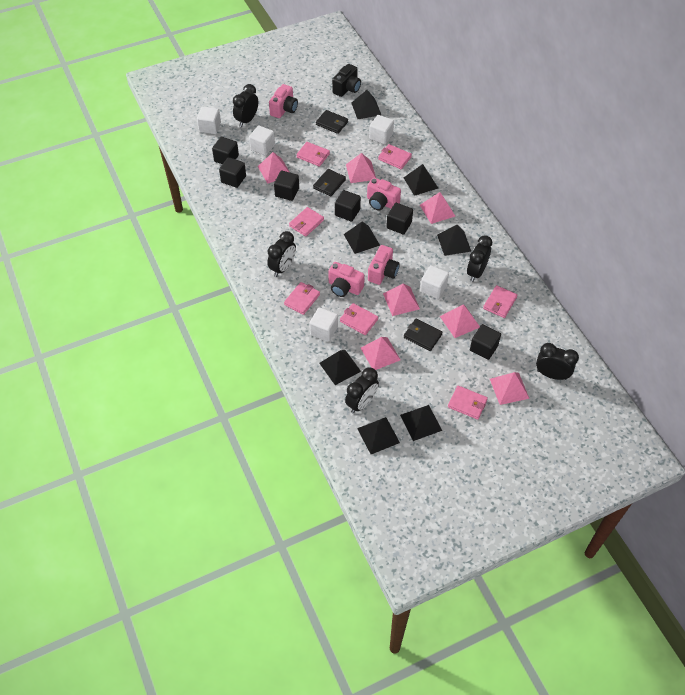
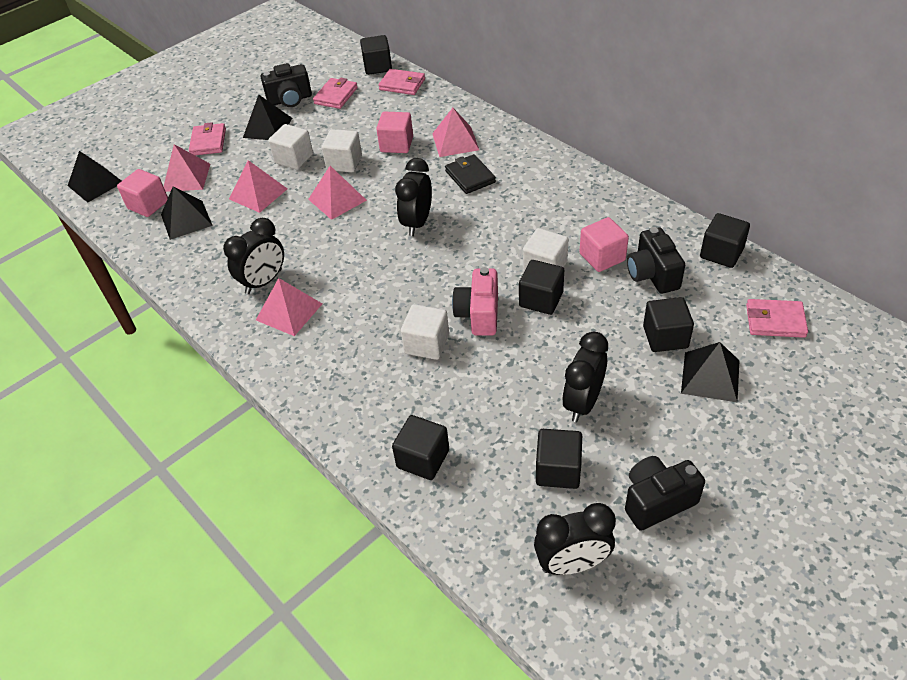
black camera: 1 -> 3
black clock: 5 -> 4
black pyramid: 7 -> 4
black wallet: 3 -> 1
pink camera: 4 -> 1
pink cube: 0 -> 3
pink pyramid: 7 -> 5
pink wallet: 7 -> 4
white cube: 5 -> 4

